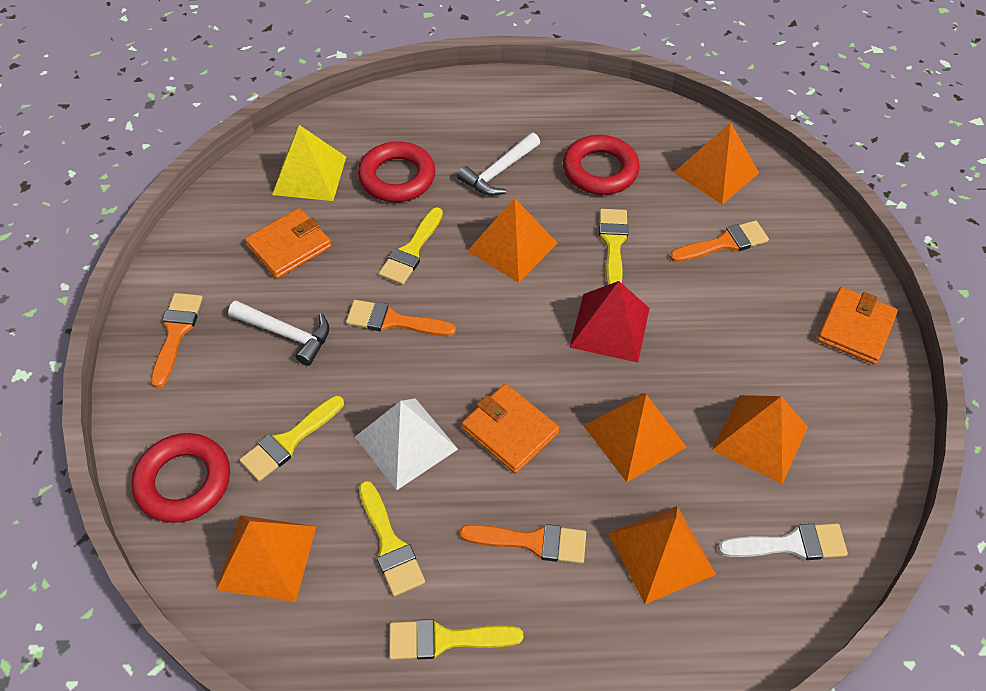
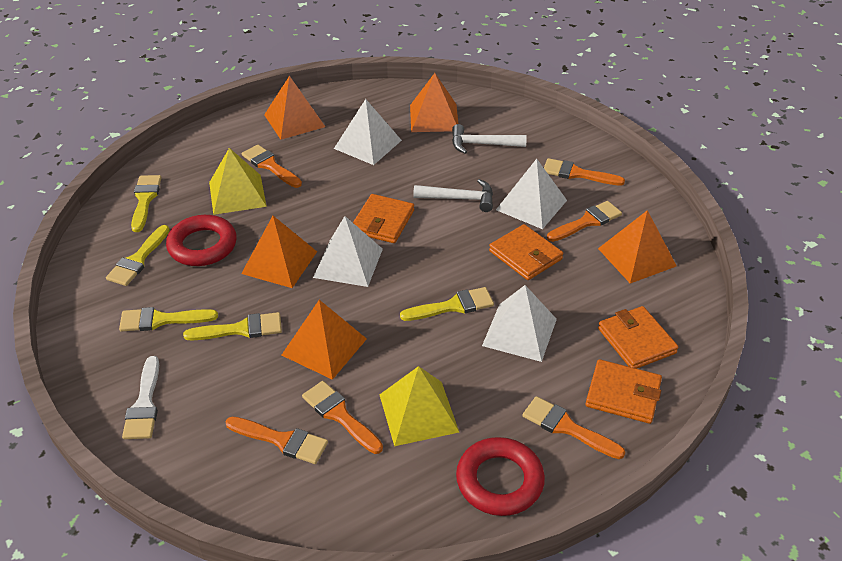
orange brush: 4 -> 6
orange pyramid: 6 -> 5
orange wallet: 3 -> 4
red pyramid: 1 -> 0
red ring: 3 -> 2
white pyramid: 1 -> 4
yellow pyramid: 1 -> 2

